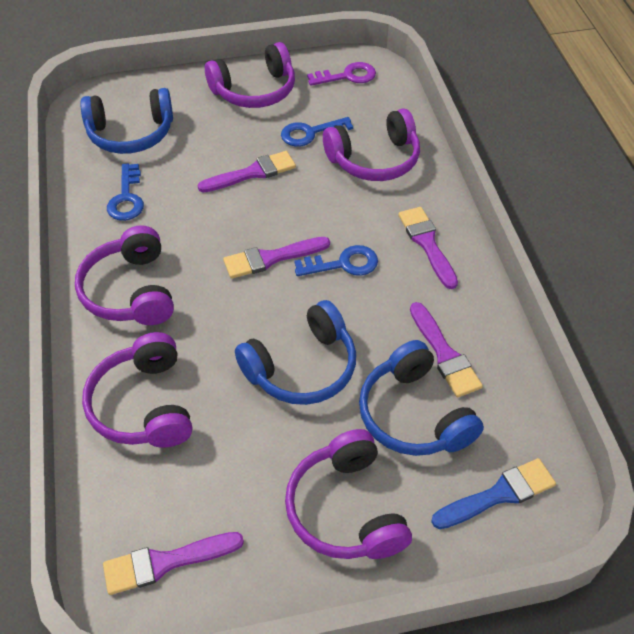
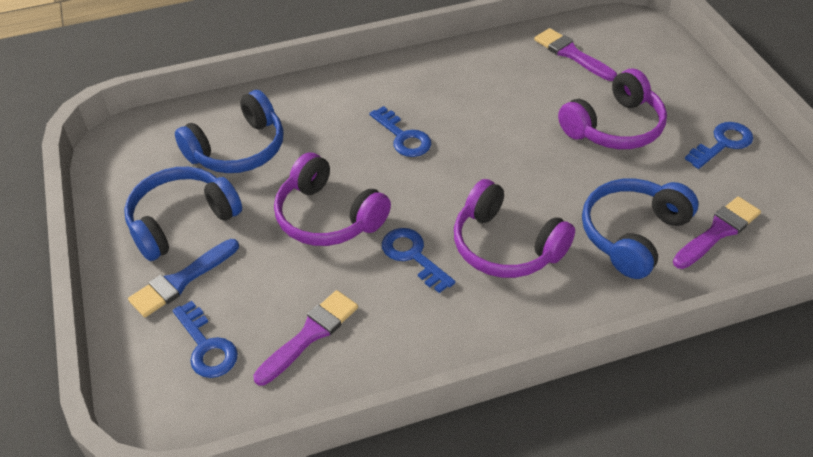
blue key: 3 -> 4
purple brush: 5 -> 3
purple headphones: 5 -> 3
purple key: 1 -> 0

